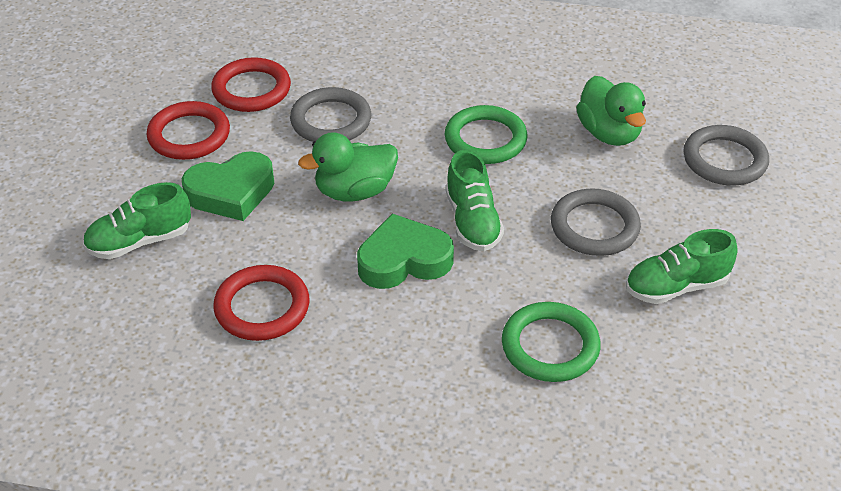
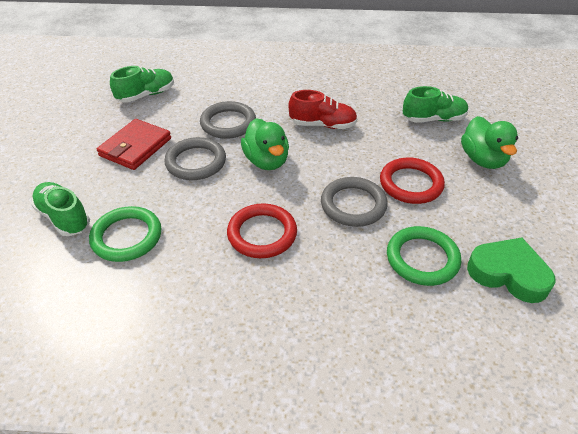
green heart: 2 -> 1
red ring: 3 -> 2
red shoe: 0 -> 1
red wallet: 0 -> 1

